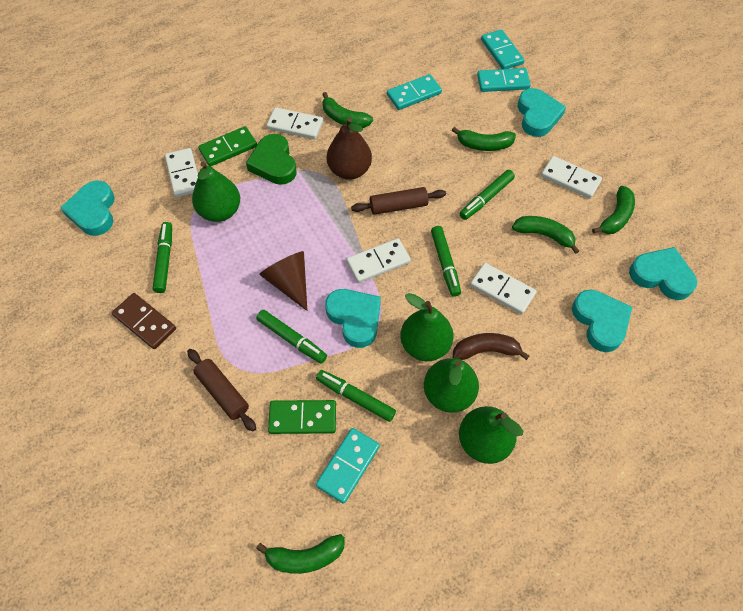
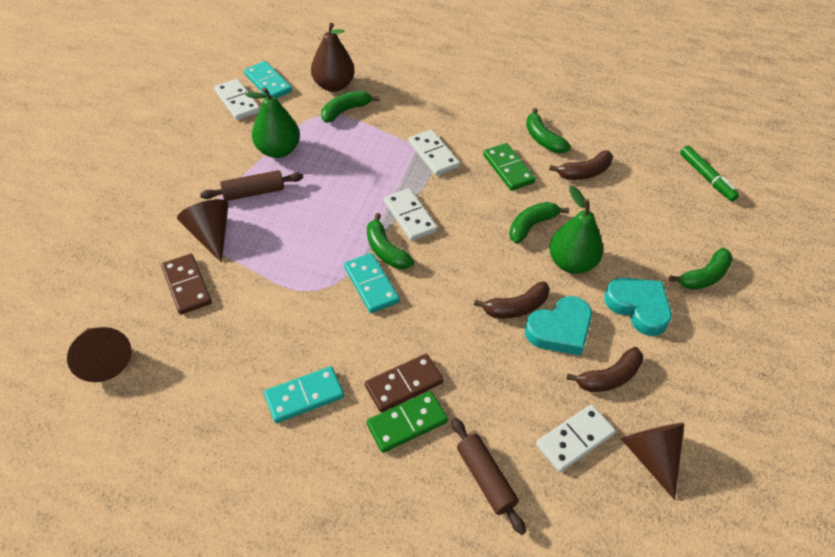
brown banana: 1 -> 3
brown cone: 1 -> 3
brown domino: 1 -> 2
green heart: 1 -> 0
green marker: 5 -> 1
green pear: 4 -> 2
turquoise domino: 4 -> 3
turquoise heart: 5 -> 2
white domino: 5 -> 4

